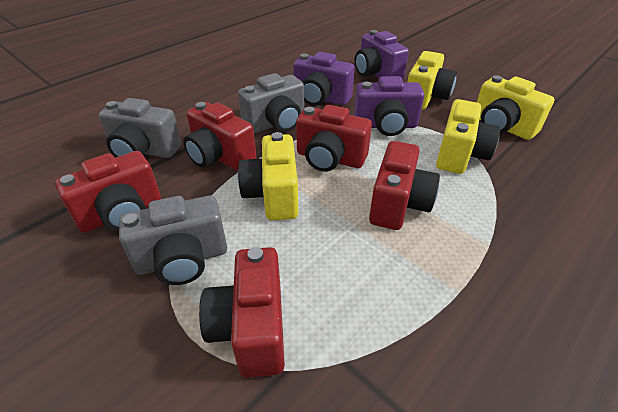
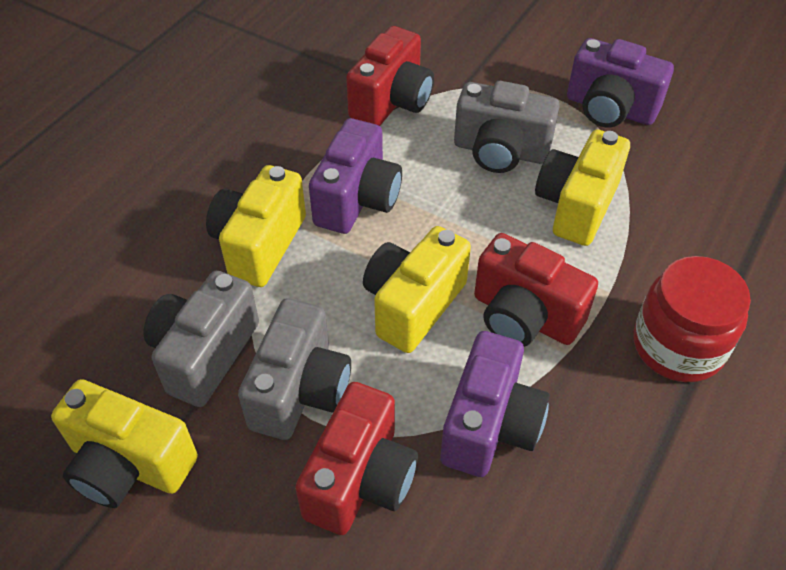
red camera: 5 -> 3
red jar: 0 -> 1

